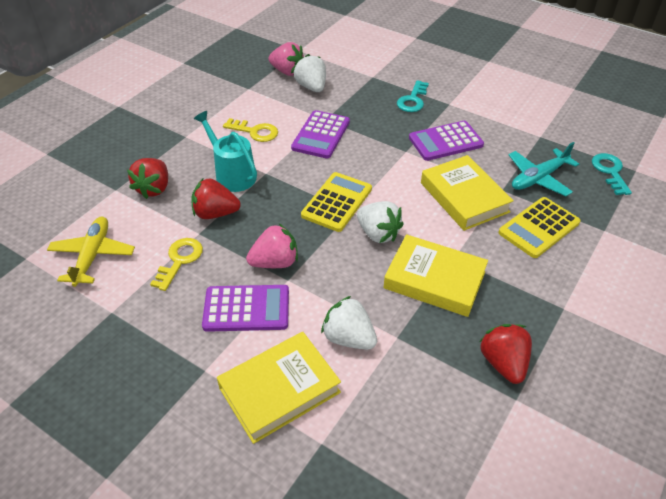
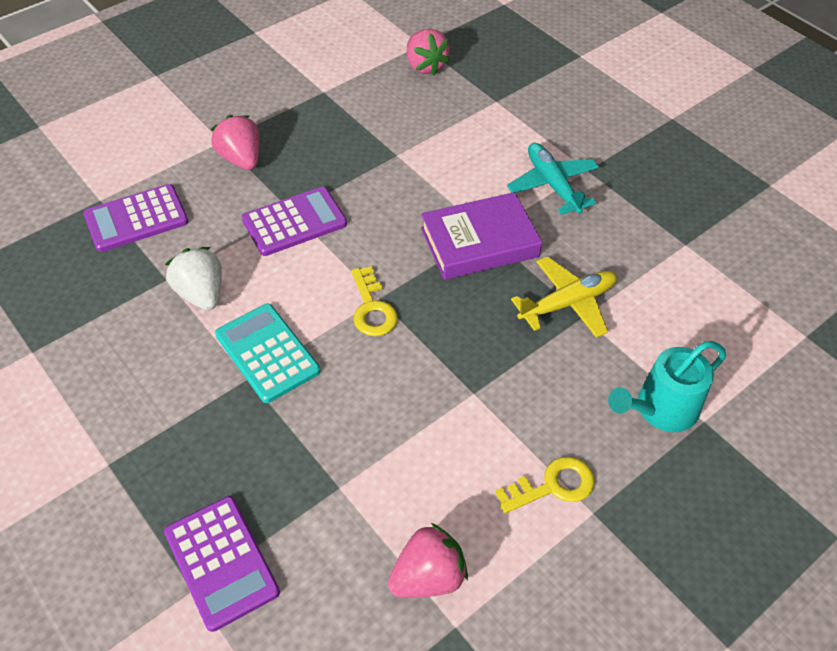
pink strawberry: 2 -> 3
purple book: 0 -> 1
red strawberry: 3 -> 0
turquoise calculator: 0 -> 1
turquoise key: 2 -> 0
white strawberry: 3 -> 1
yellow book: 3 -> 0
yellow calculator: 2 -> 0

